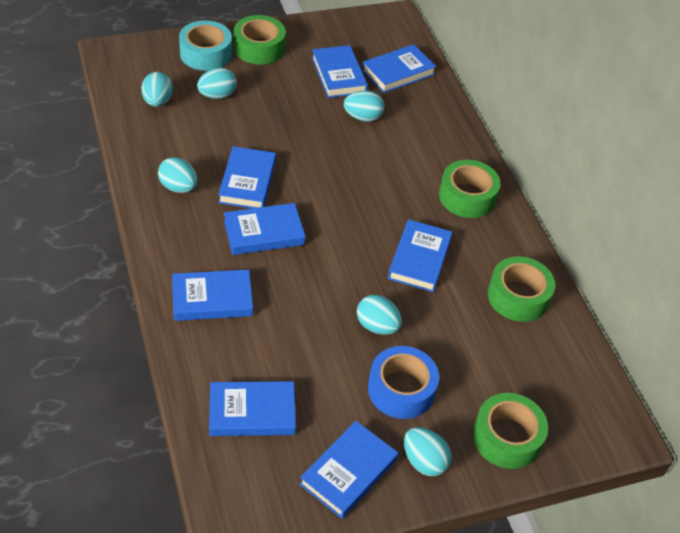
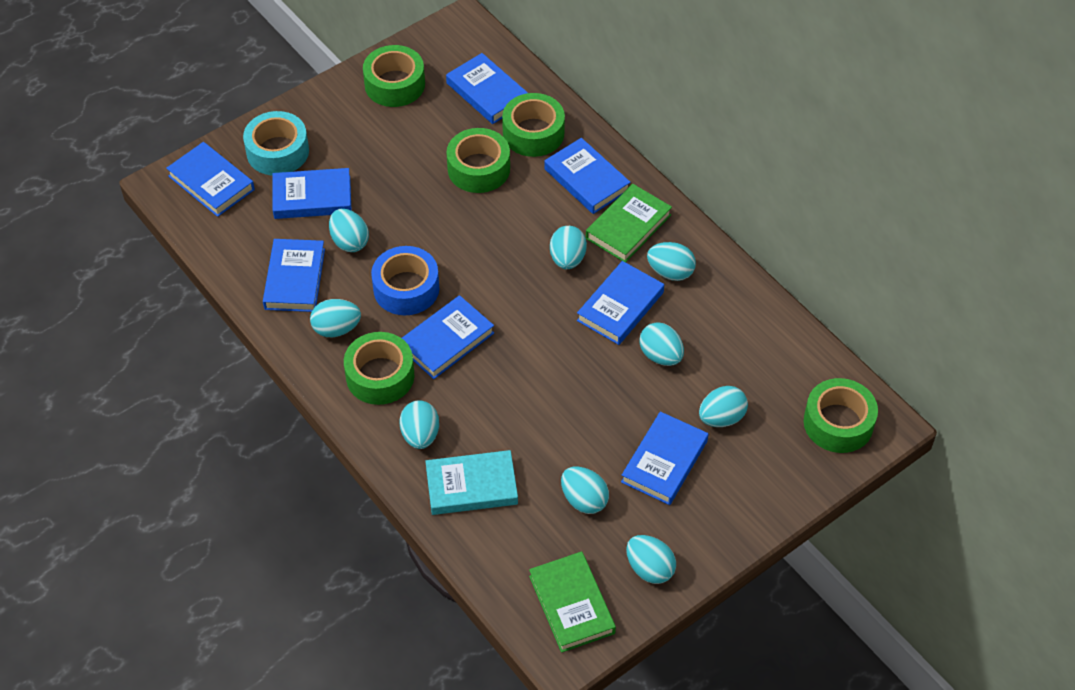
green book: 0 -> 2
green tape: 4 -> 5
turquoise book: 0 -> 1
turquoise egg: 6 -> 9

